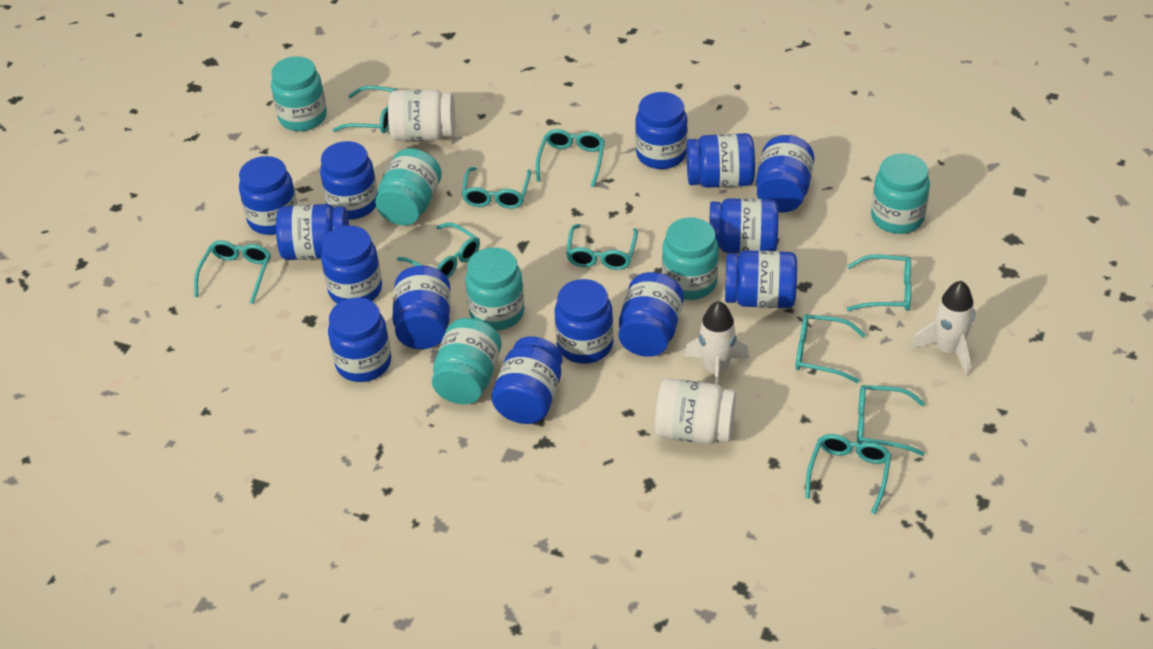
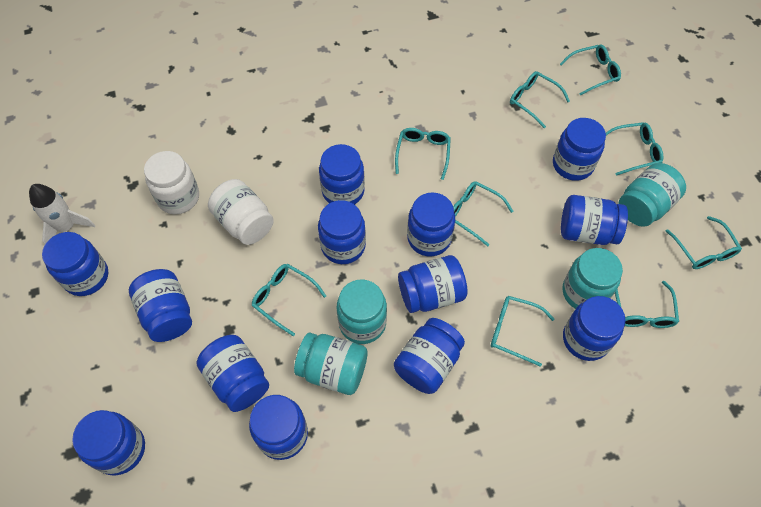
blue jar: 14 -> 13
turquoise glasses: 10 -> 9
turquoise jar: 6 -> 4
white rocket: 2 -> 1

